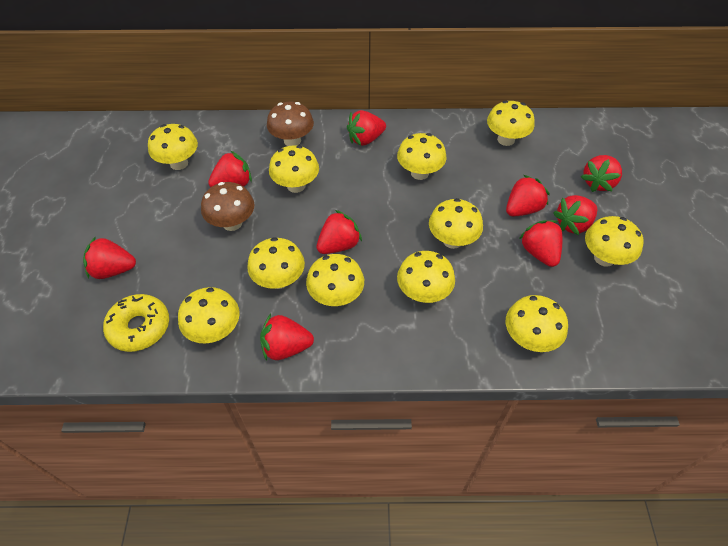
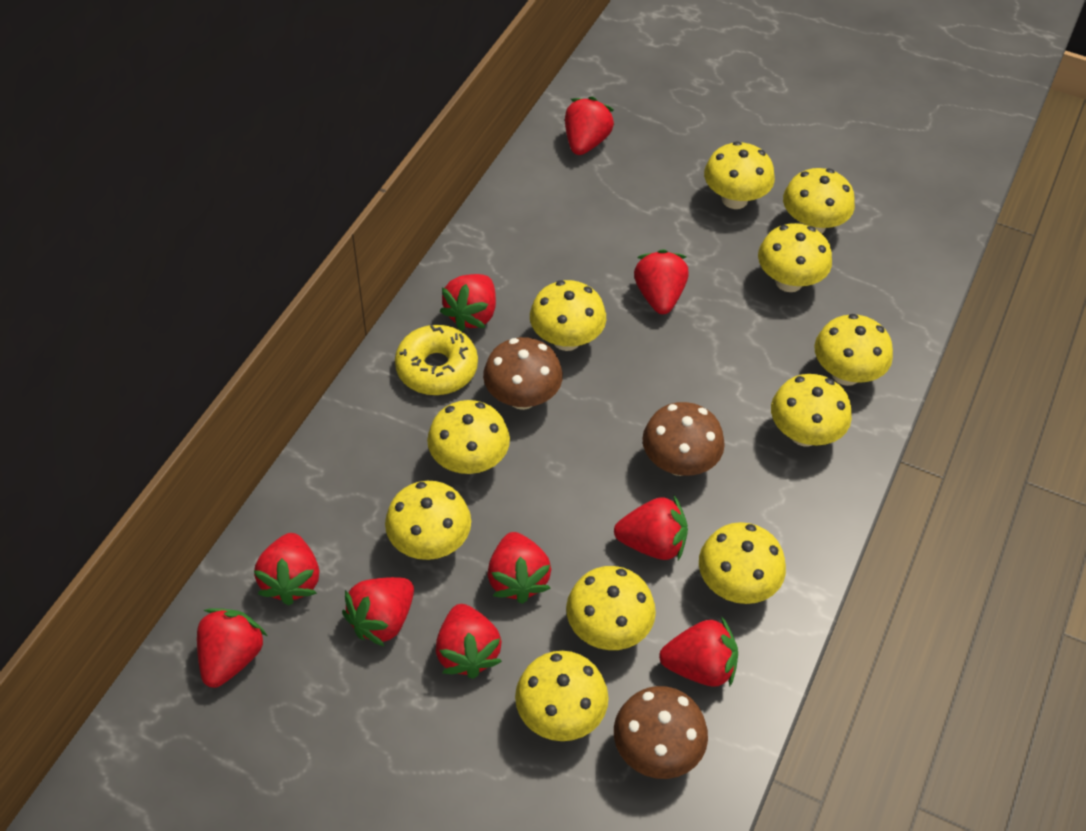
brown mushroom: 2 -> 3
red strawberry: 9 -> 10

